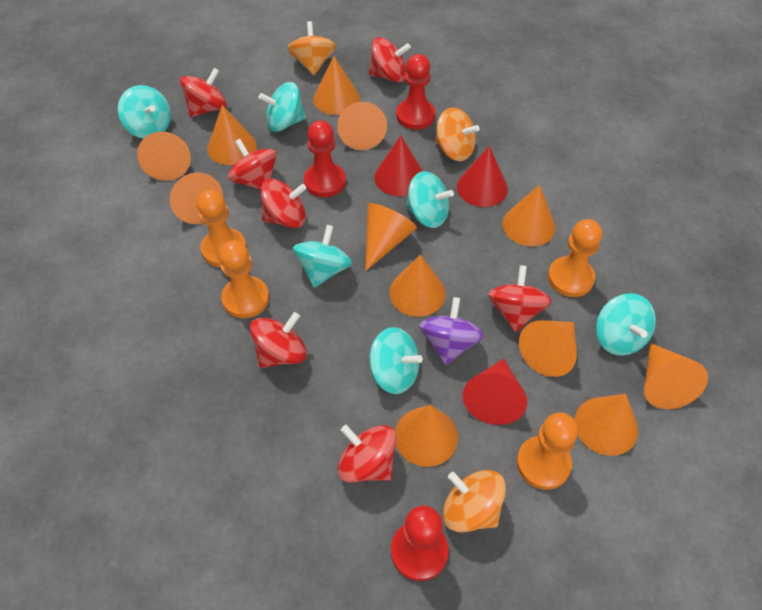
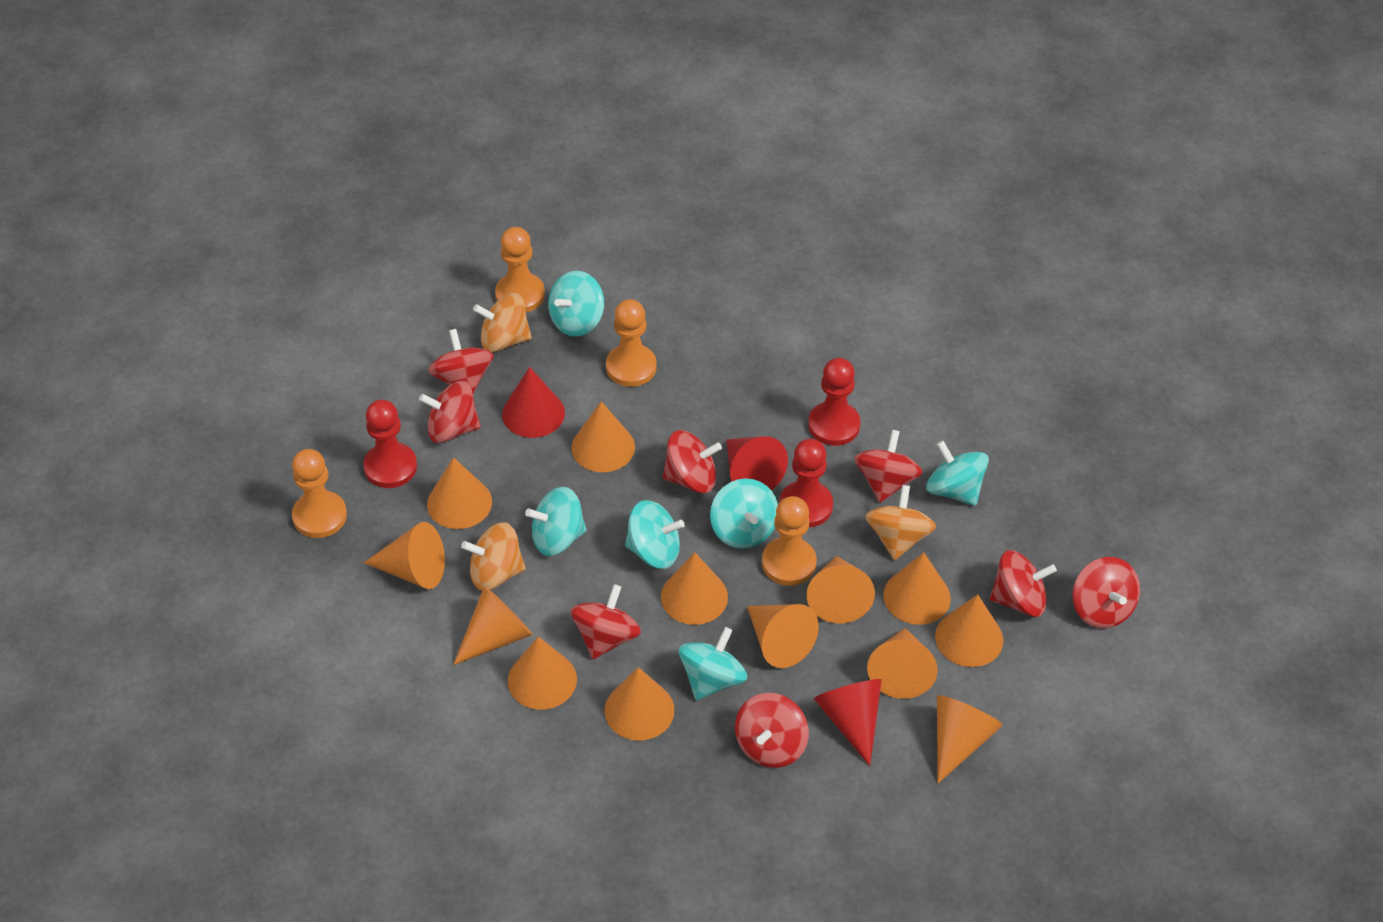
orange cone: 12 -> 13
purple spinning top: 1 -> 0
red spinning top: 7 -> 8

